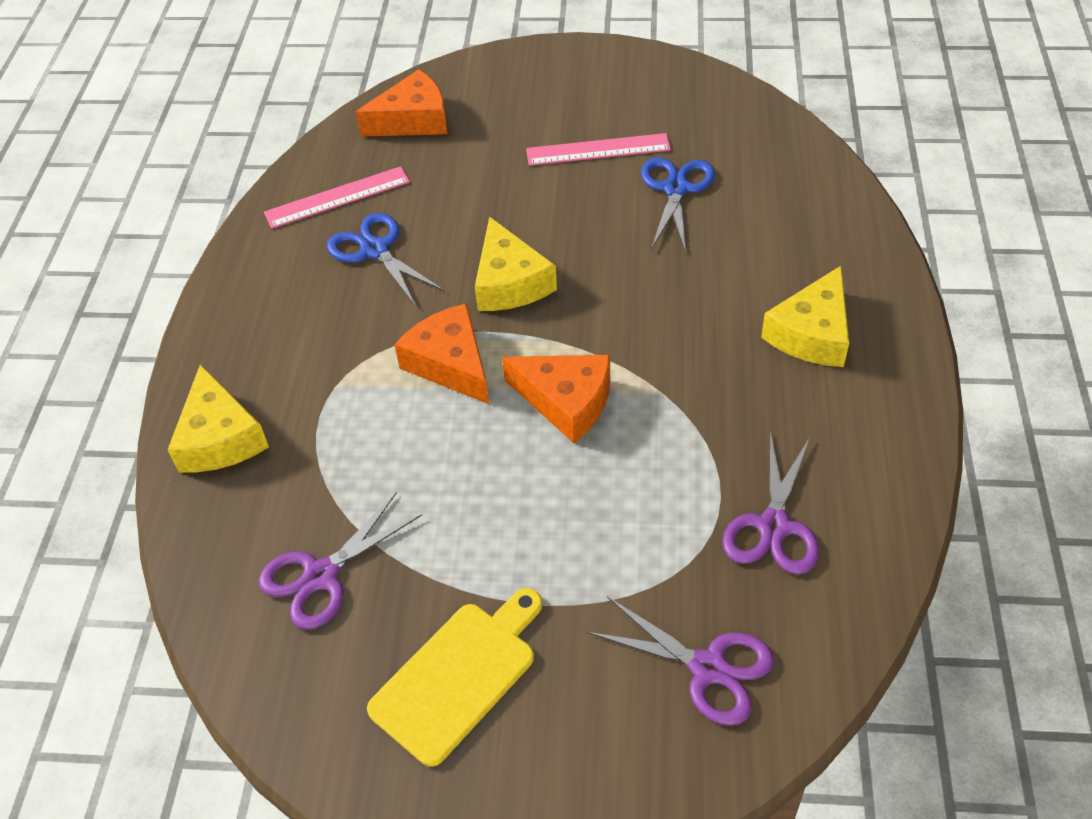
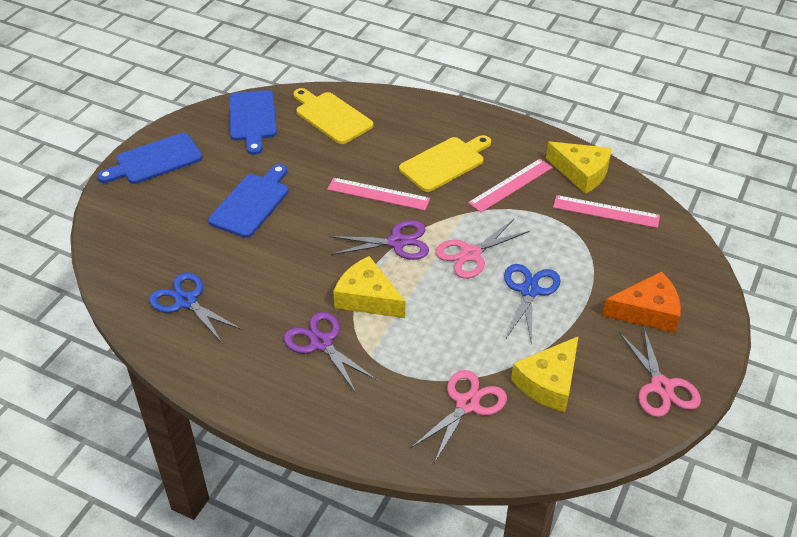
blue cutting board: 0 -> 3
orange cheese: 3 -> 1
pink ruler: 2 -> 3
pink scissors: 0 -> 3
purple scissors: 3 -> 2
yellow cutting board: 1 -> 2

